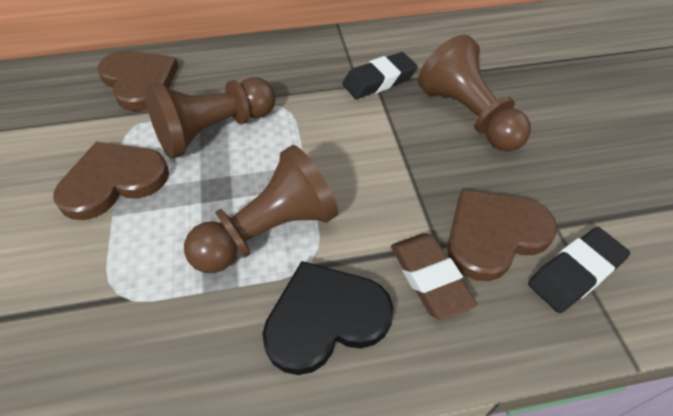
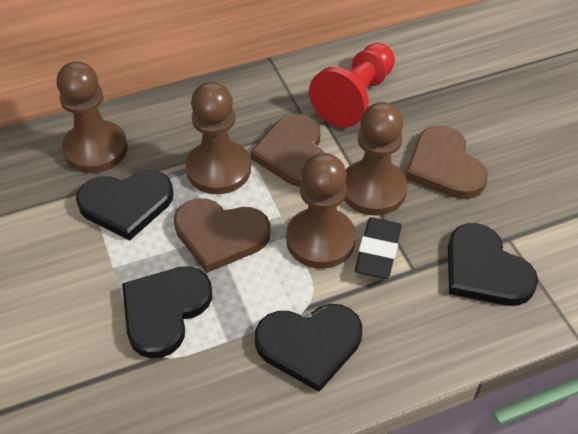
black eraser: 2 -> 1
black heart: 1 -> 4
brown eraser: 1 -> 0
brown pawn: 3 -> 4
red pawn: 0 -> 1

